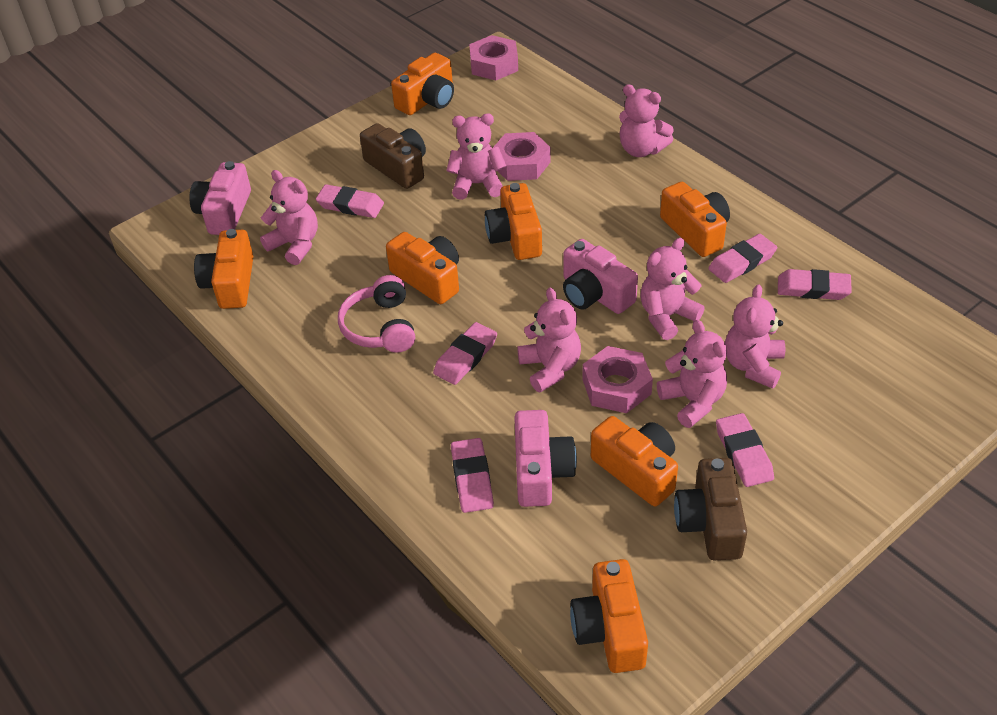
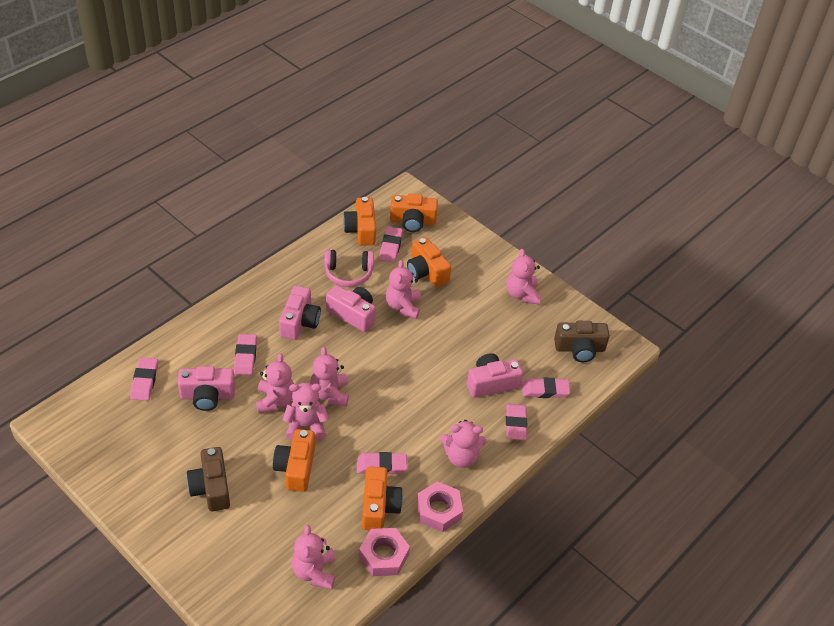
orange camera: 7 -> 5
pink camera: 3 -> 4
pink nut: 3 -> 2

